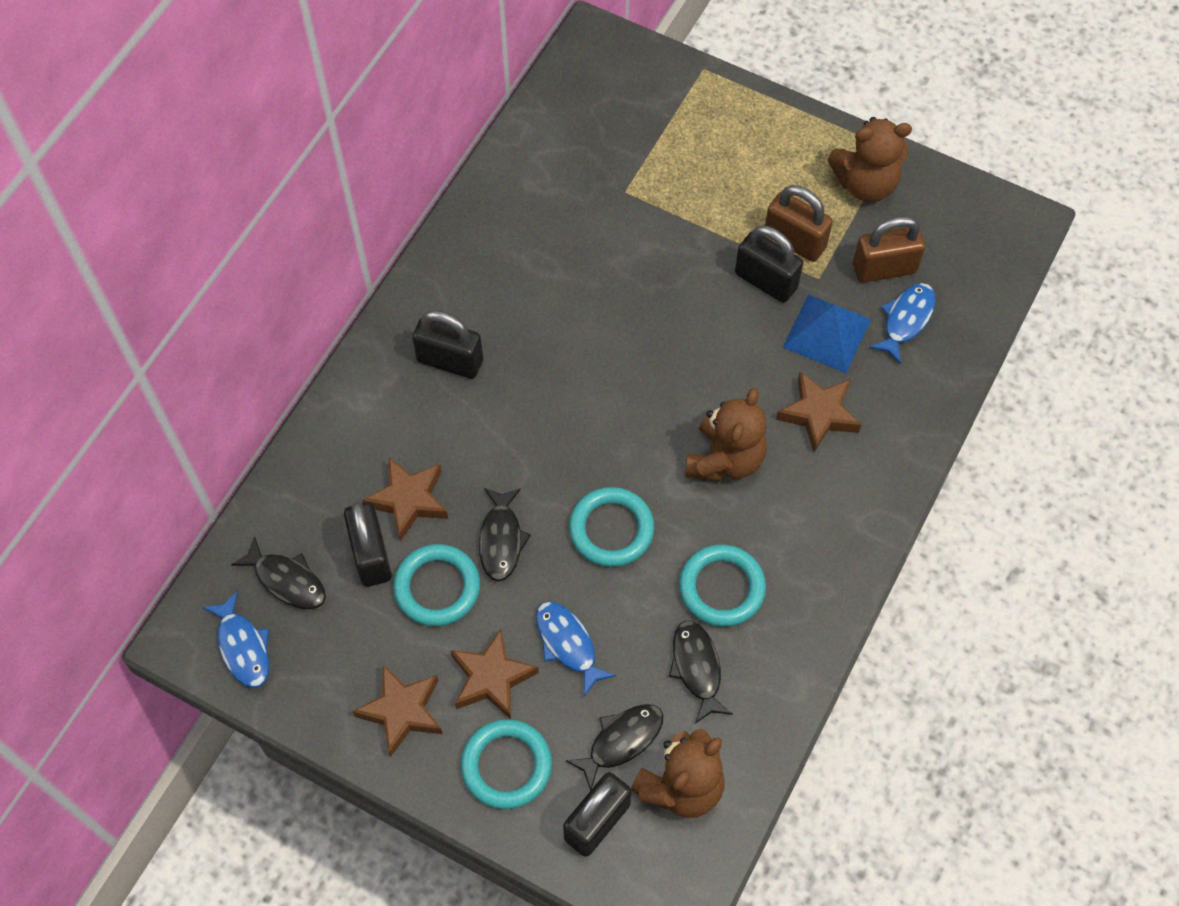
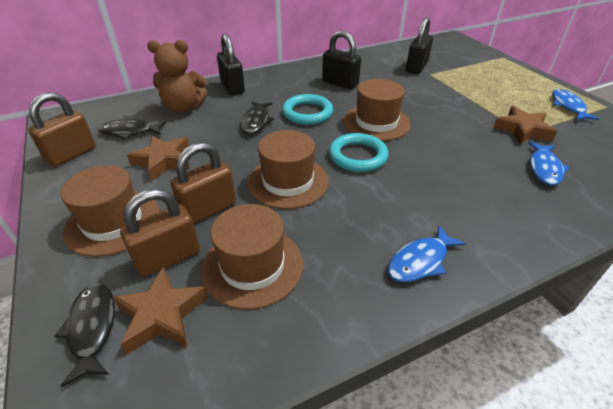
black fish: 4 -> 3
black padlock: 4 -> 3
blue pyramid: 1 -> 0
brown hat: 0 -> 4
brown padlock: 2 -> 3
brown star: 4 -> 3
brown teddy bear: 3 -> 1
turquoise ring: 4 -> 2

